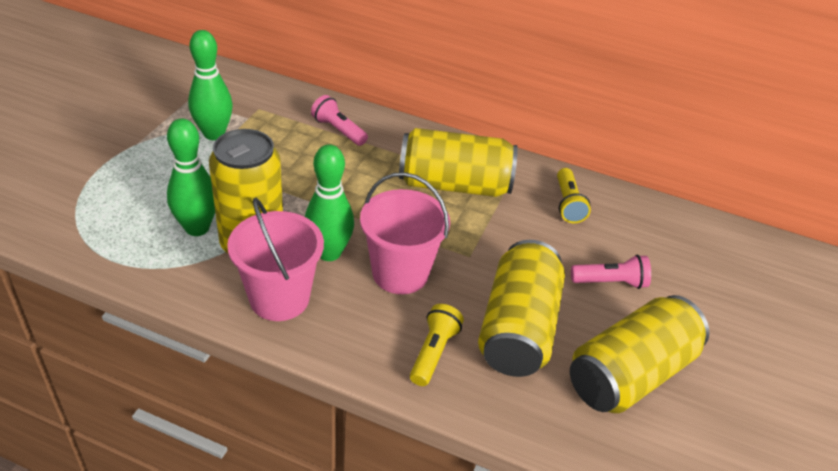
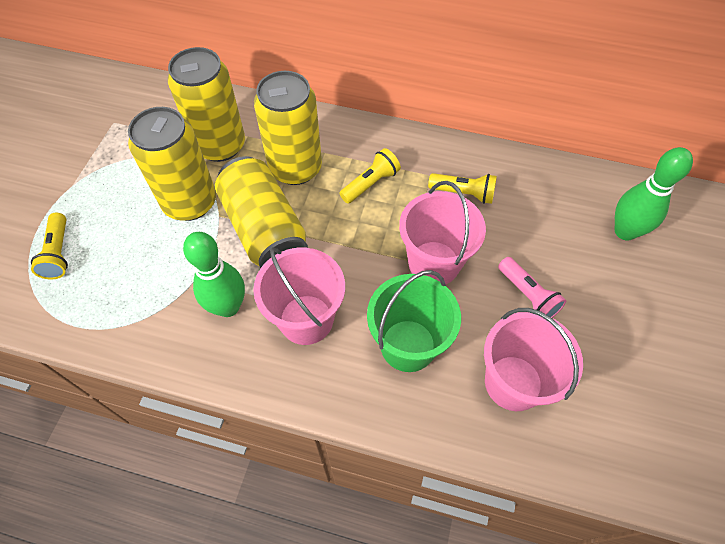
green bowling pin: 3 -> 2
green bucket: 0 -> 1
pink bucket: 2 -> 3
pink flashlight: 2 -> 1
yellow flashlight: 2 -> 3

